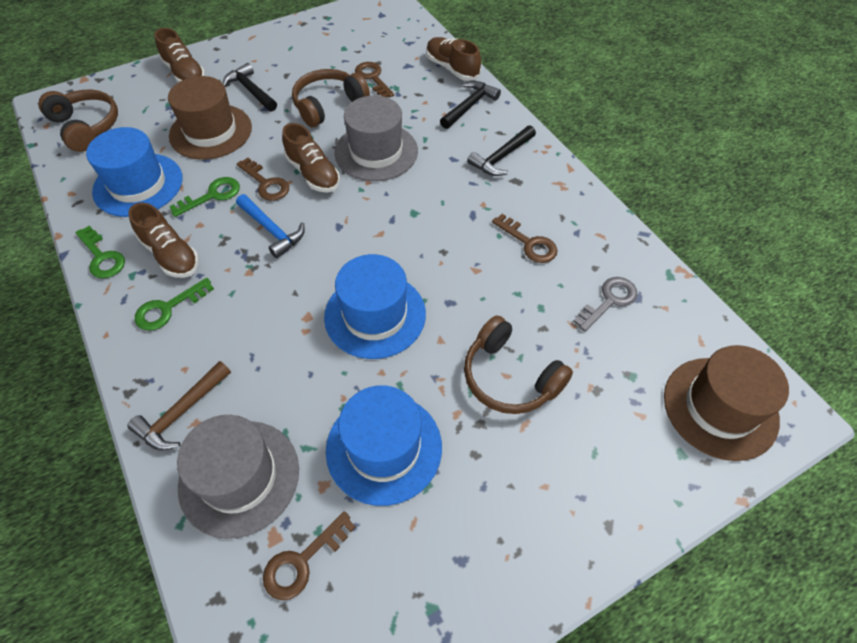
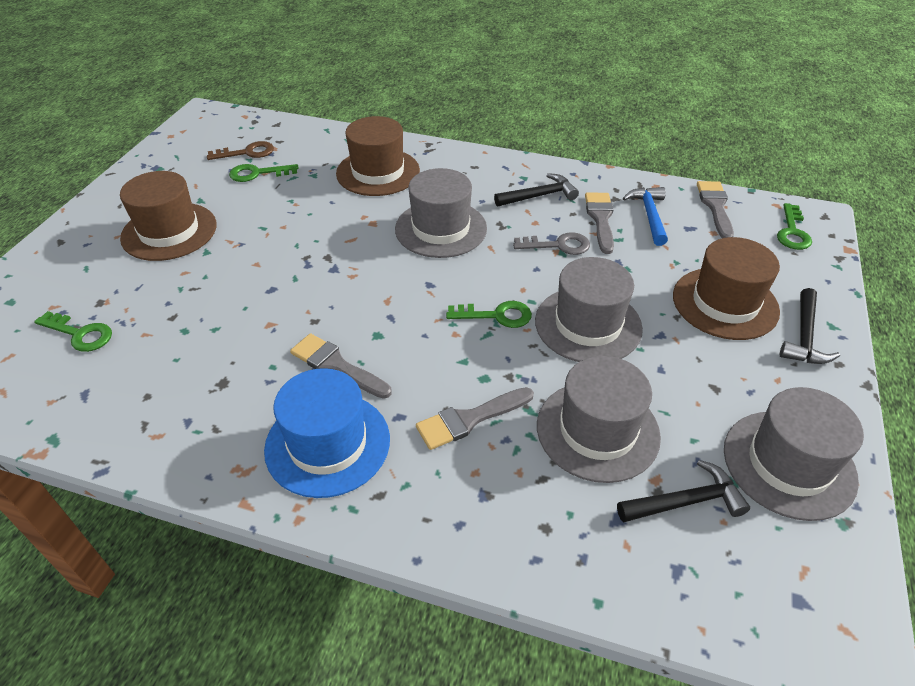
blue hat: 3 -> 1
brown hammer: 1 -> 0
brown hat: 2 -> 3
brown headphones: 3 -> 0
brown key: 4 -> 1
brown shoe: 4 -> 0
green key: 3 -> 4
grey brush: 0 -> 4
grey hat: 2 -> 4

